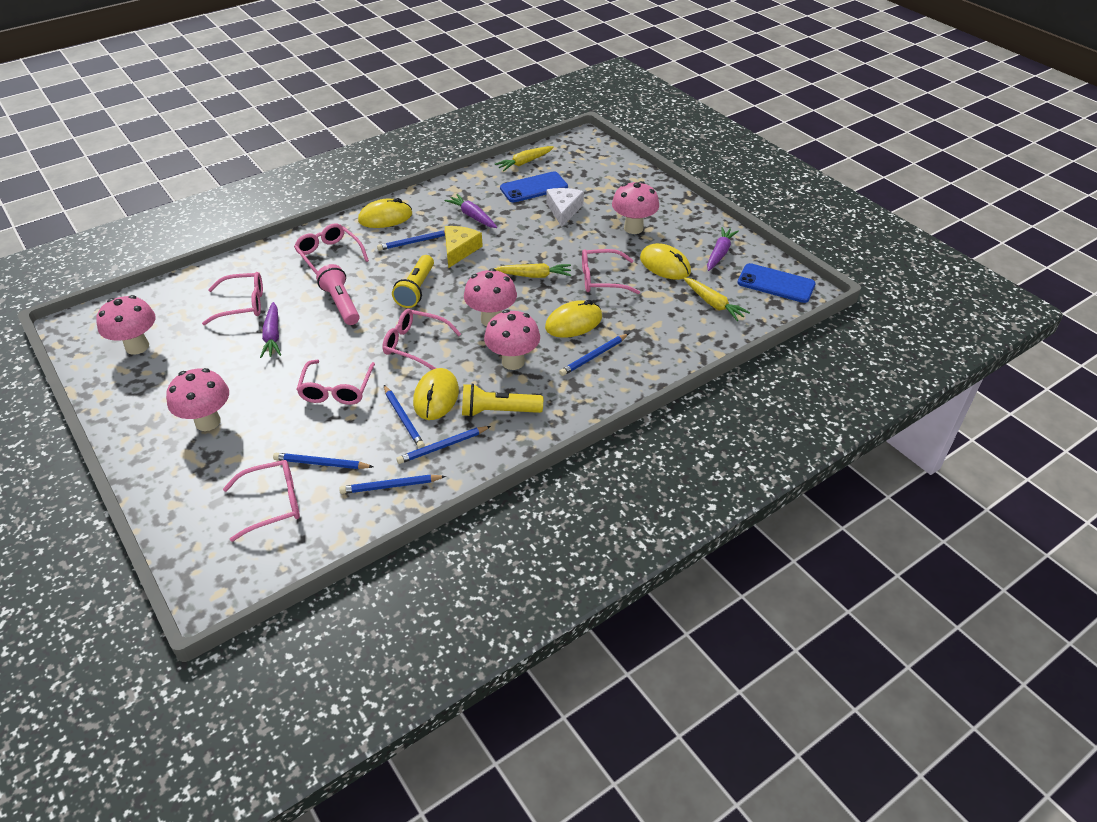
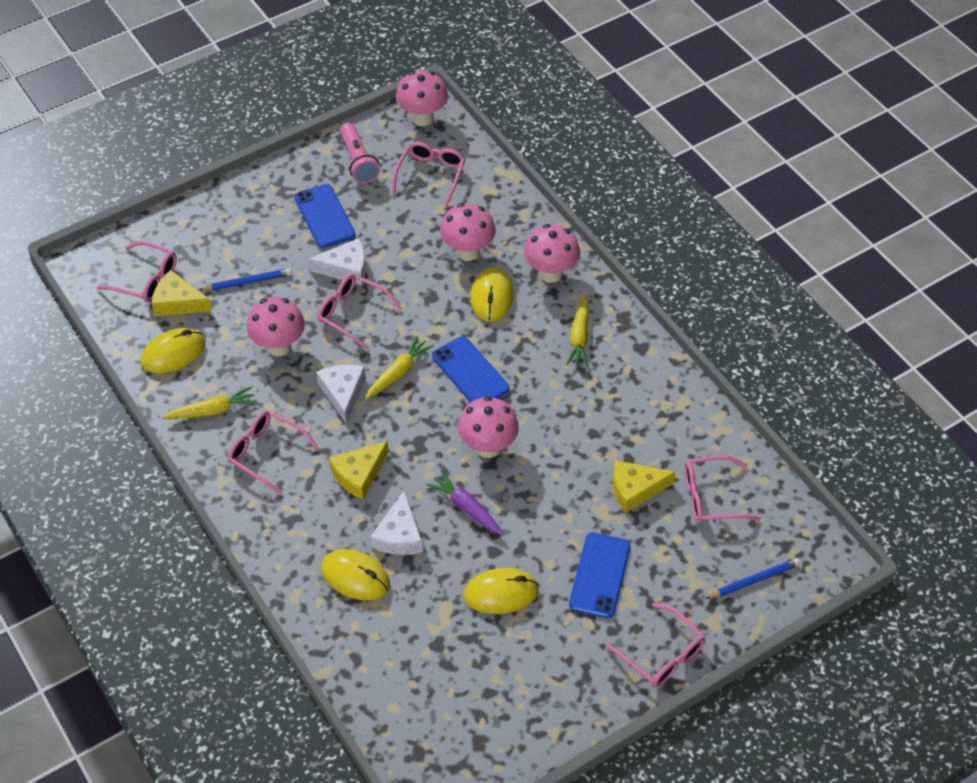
blue pencil: 6 -> 2
blue phone: 2 -> 3
purple carrot: 3 -> 1
white cheese: 1 -> 3
yellow cheese: 1 -> 3
yellow flashlight: 2 -> 0

